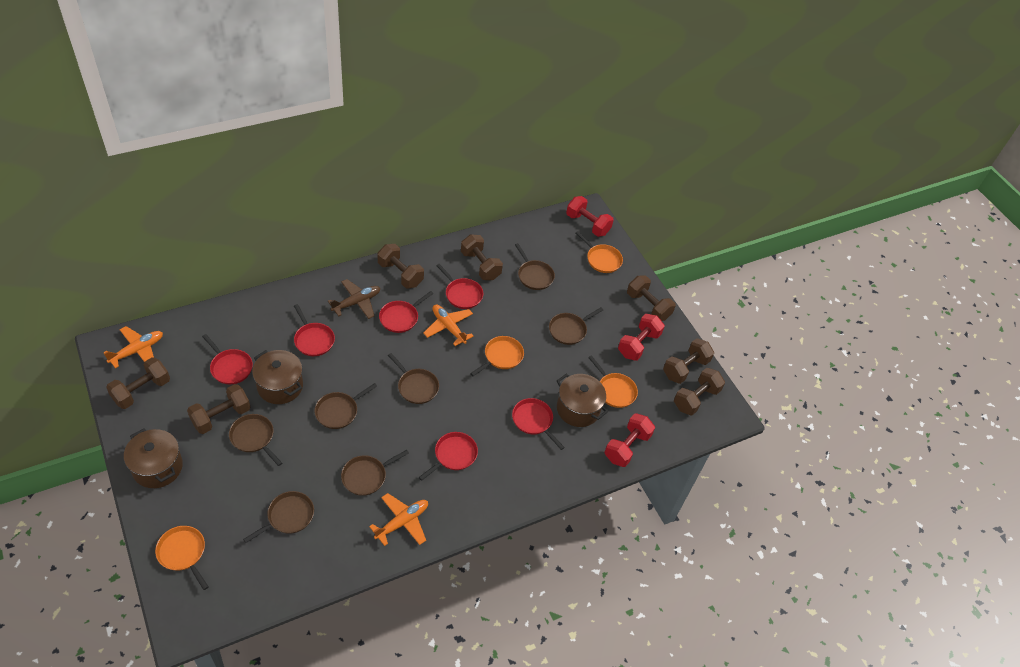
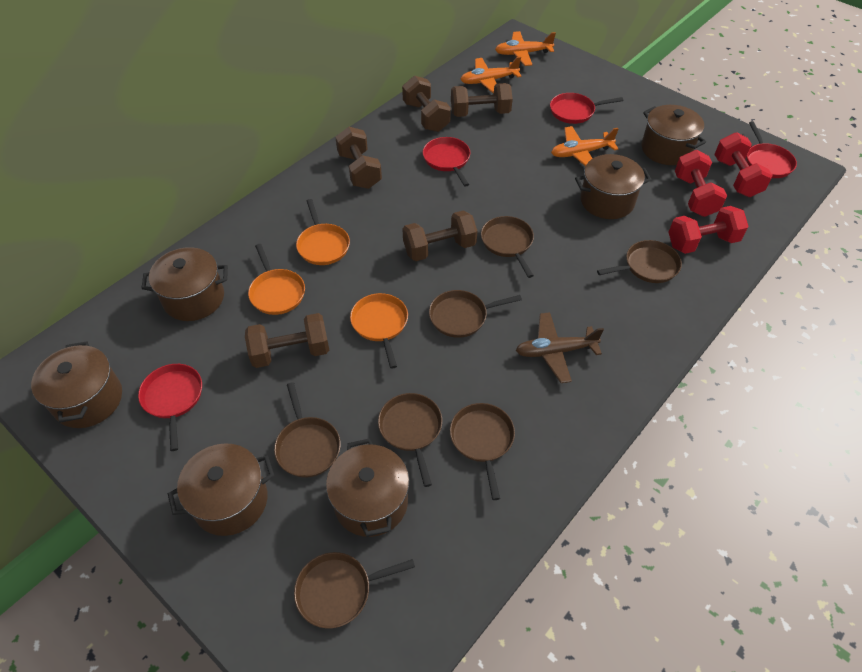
brown dumbbell: 7 -> 5
brown pot: 3 -> 6
orange pan: 4 -> 3
red pan: 6 -> 4

